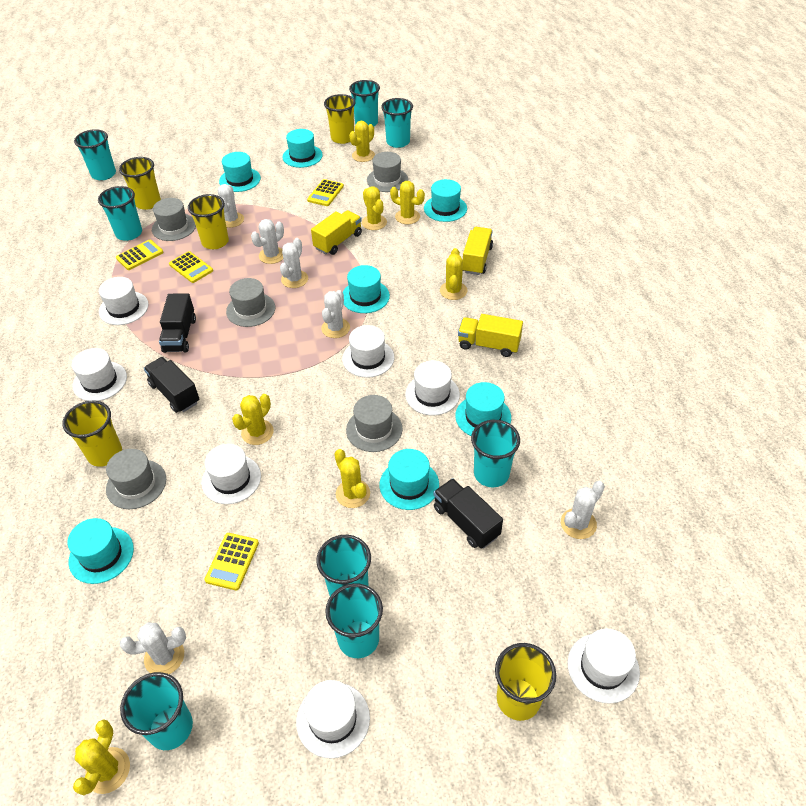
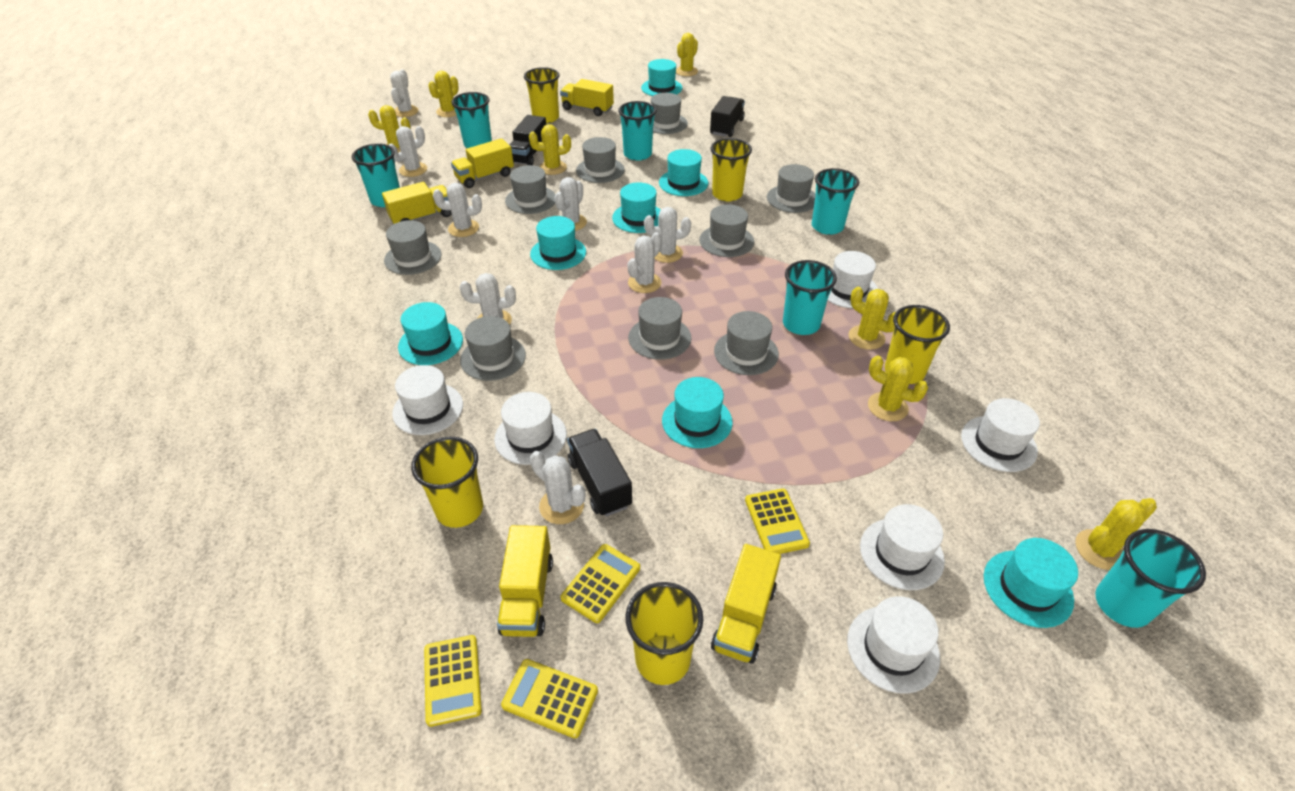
grey hat: 5 -> 9
turquoise cup: 8 -> 6
white cactus: 6 -> 8
white hat: 7 -> 6
yellow truck: 3 -> 5

